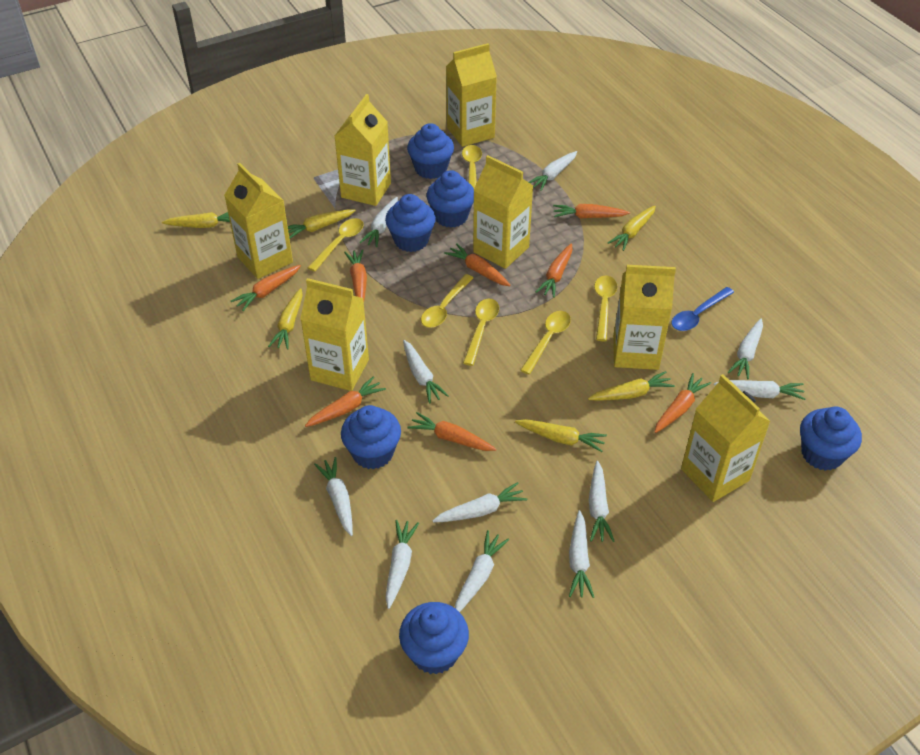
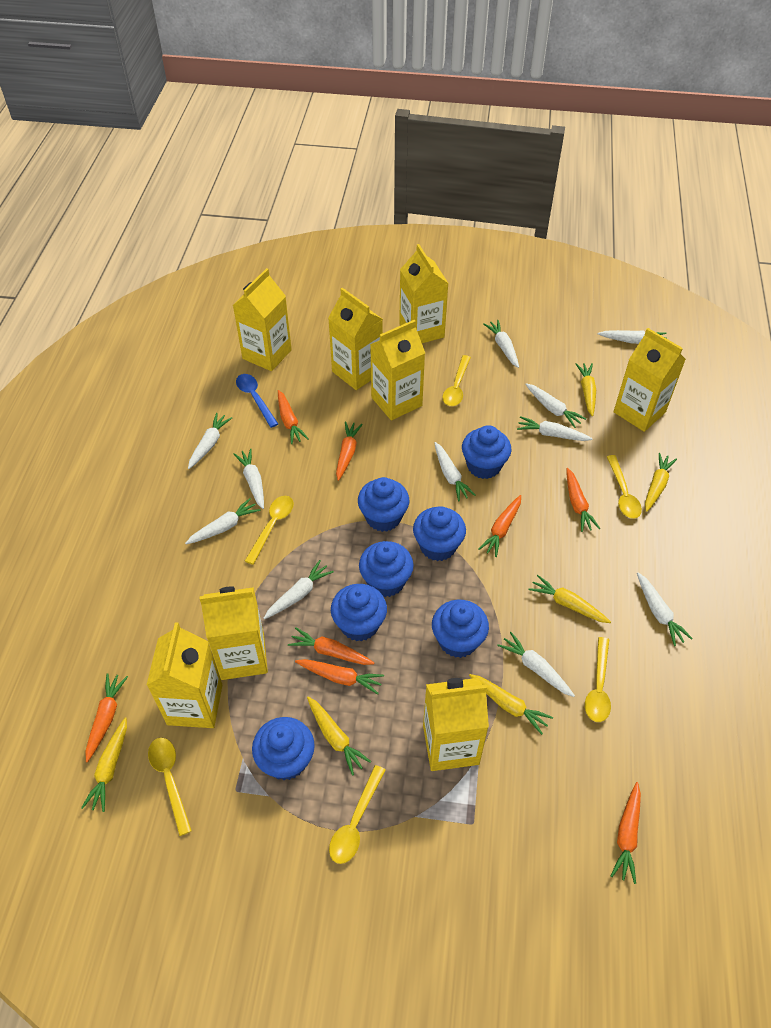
blue cupcake: 6 -> 7
yellow carton: 7 -> 8

